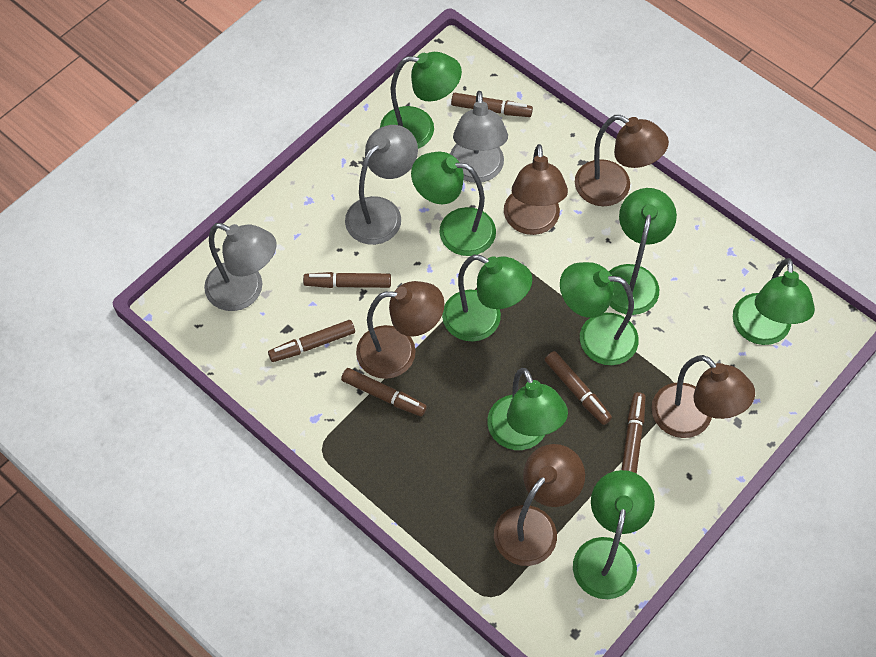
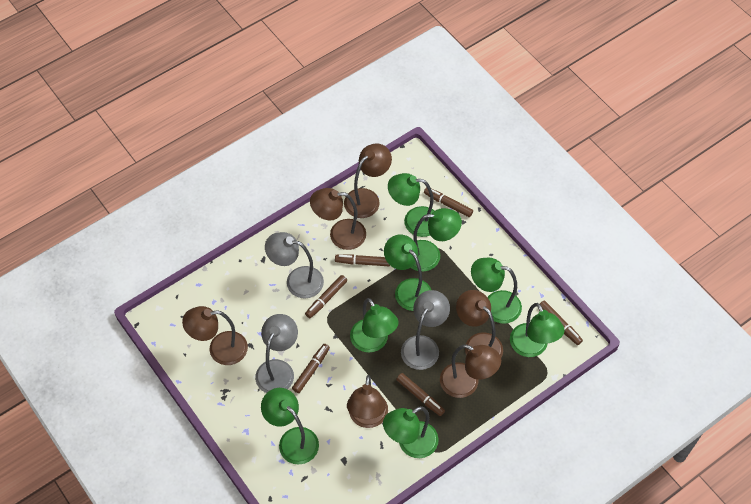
brown lamp: 5 -> 6

